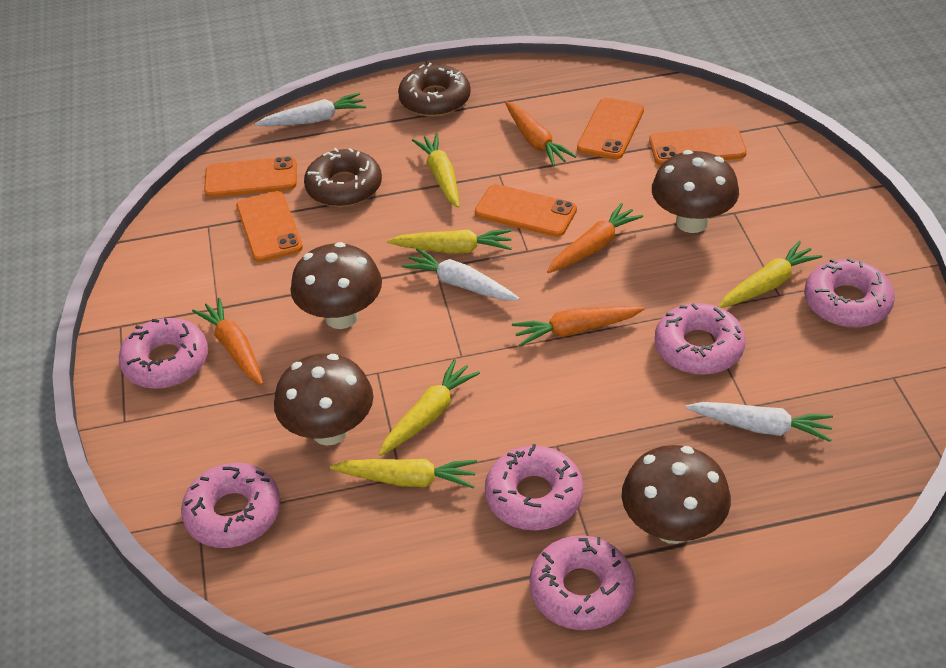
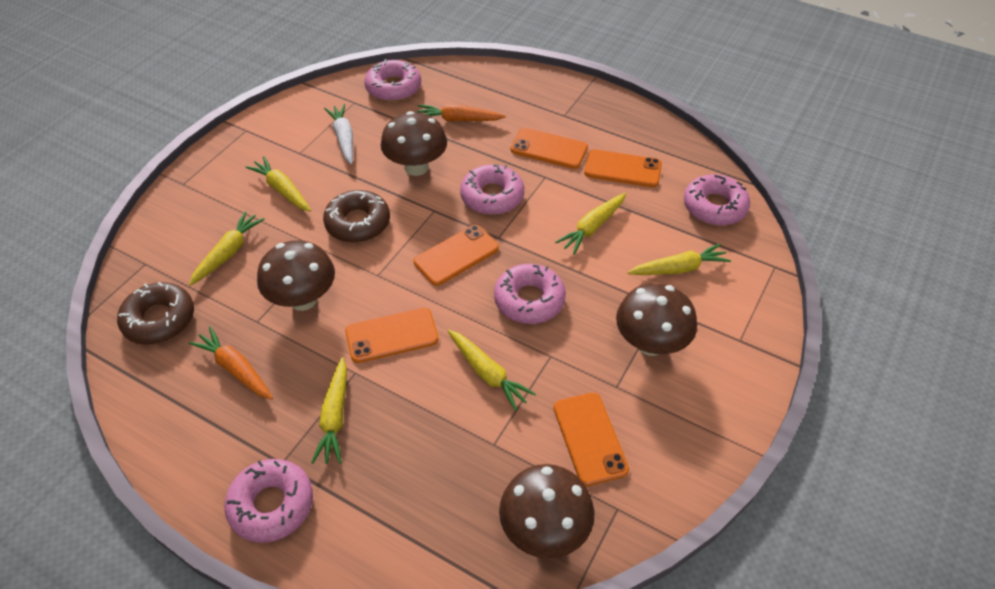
orange carrot: 4 -> 2
pink donut: 6 -> 5
white carrot: 3 -> 1
yellow carrot: 5 -> 6

